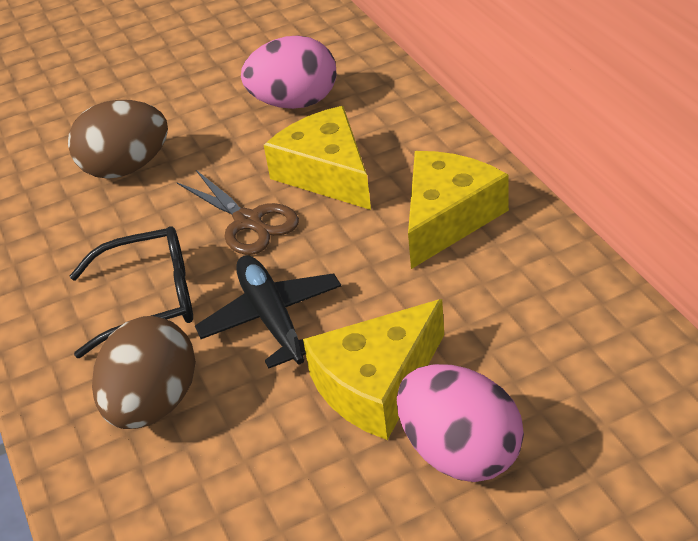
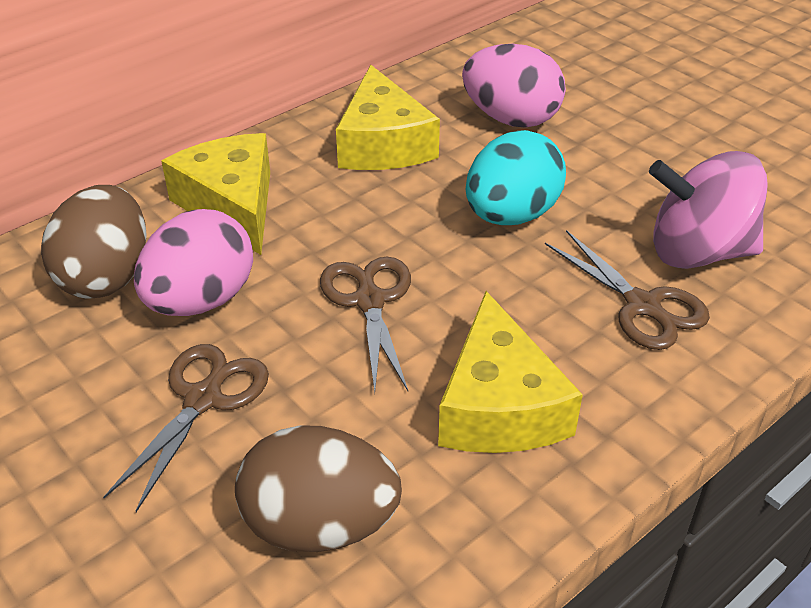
black glasses: 1 -> 0
black plane: 1 -> 0
brown scissors: 1 -> 3
pink spinning top: 0 -> 1
turquoise egg: 0 -> 1

